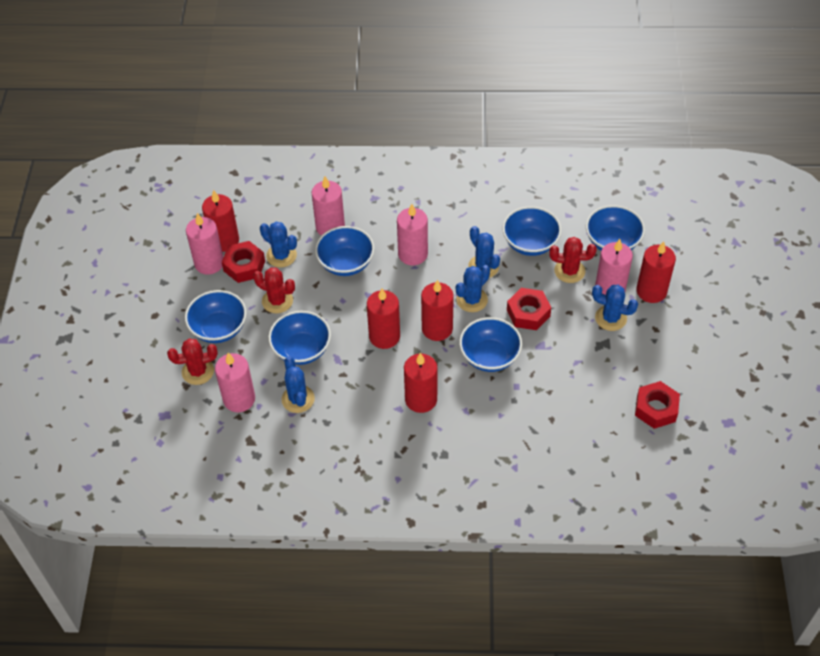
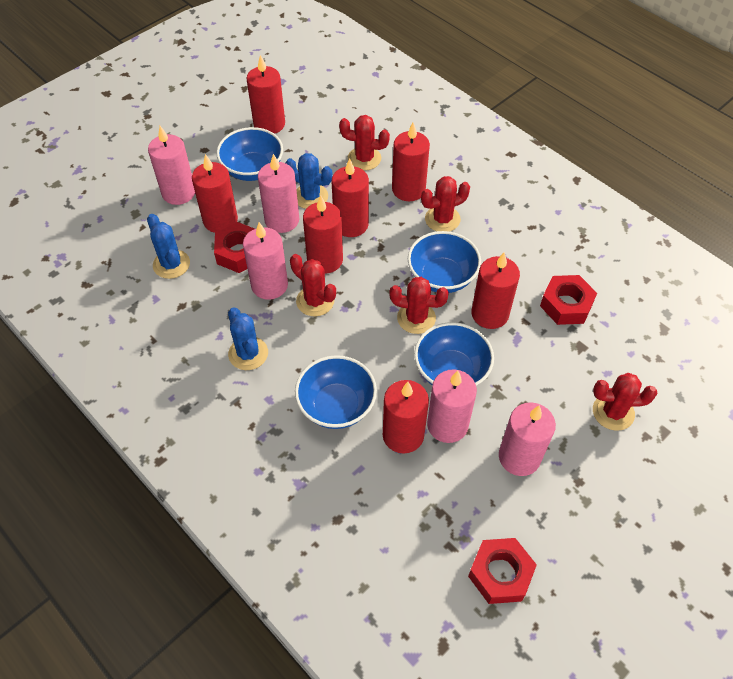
blue bowl: 6 -> 4
blue cactus: 5 -> 3
red cactus: 3 -> 5
red candle: 5 -> 7

